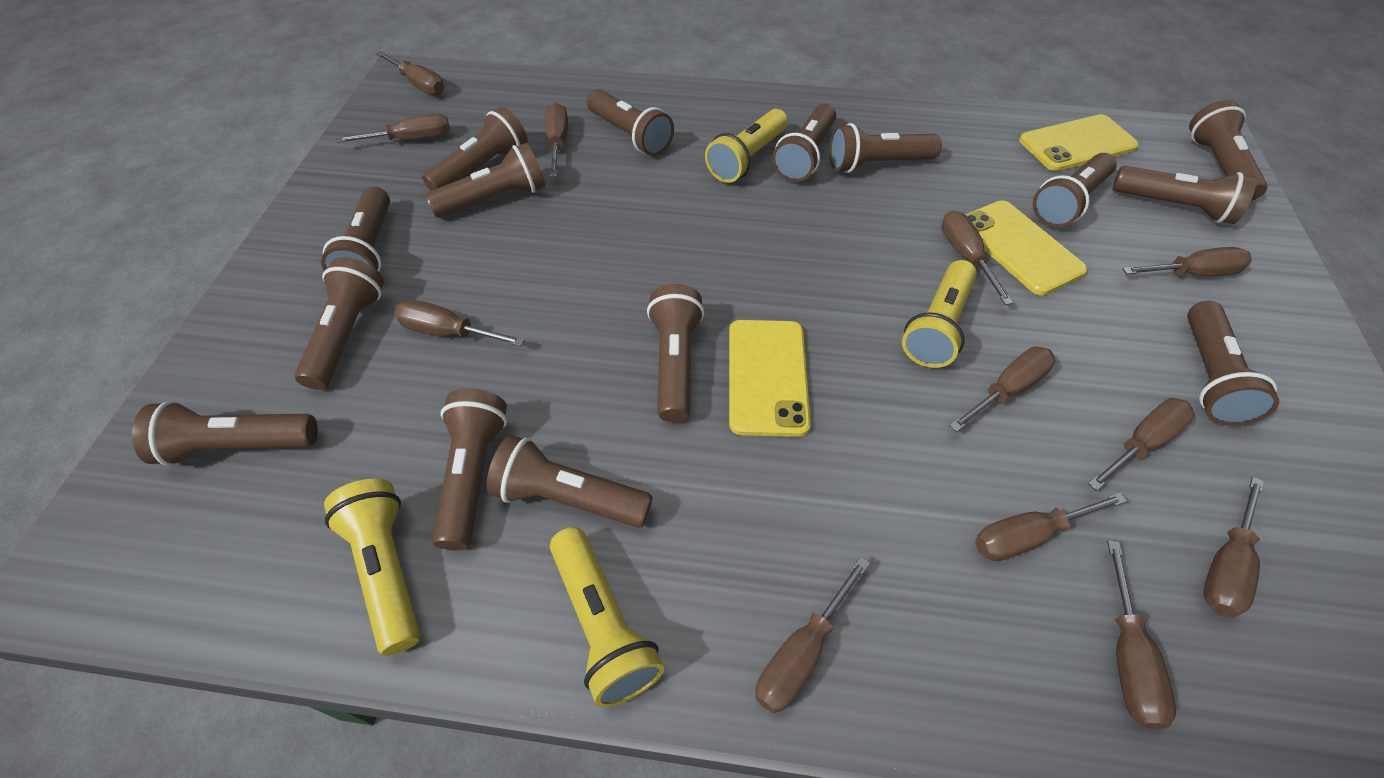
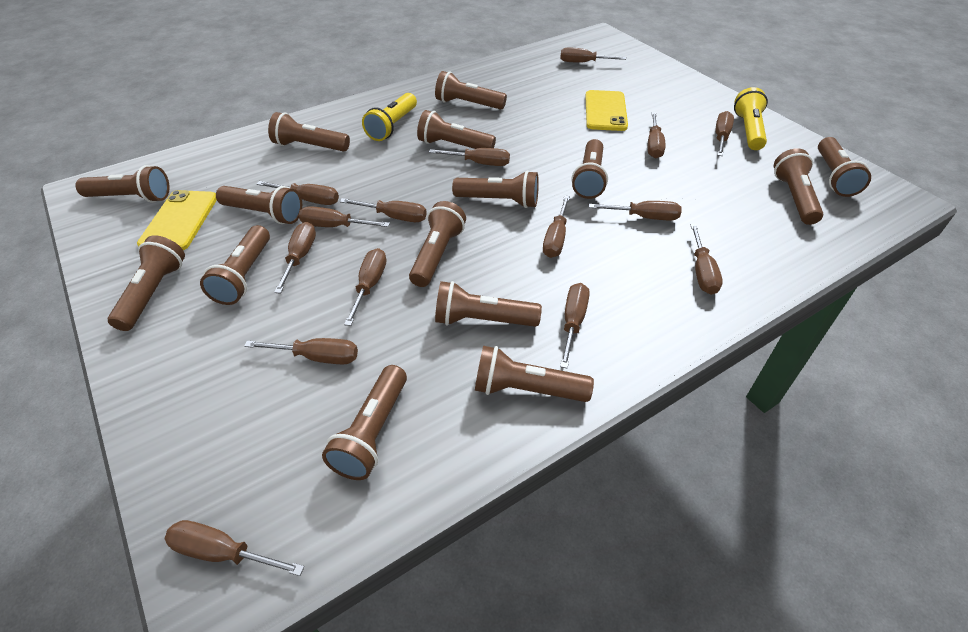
brown screwdriver: 12 -> 15
yellow flashlight: 4 -> 2
yellow phone: 3 -> 2

